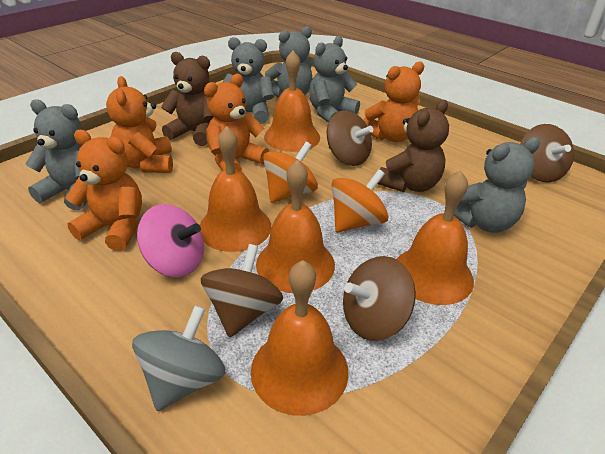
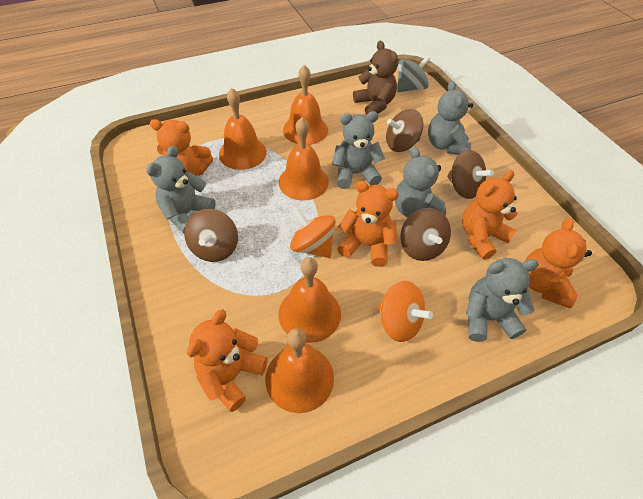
brown teddy bear: 2 -> 1
orange teddy bear: 4 -> 5
pink spinning top: 1 -> 0

